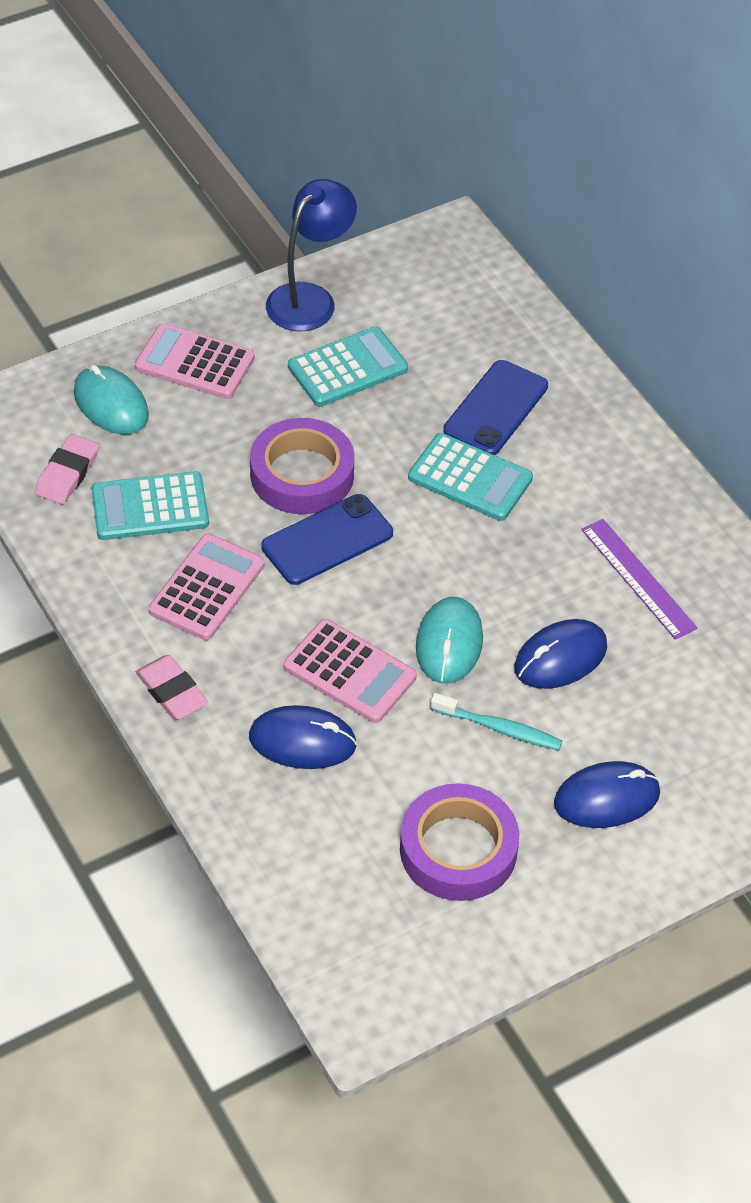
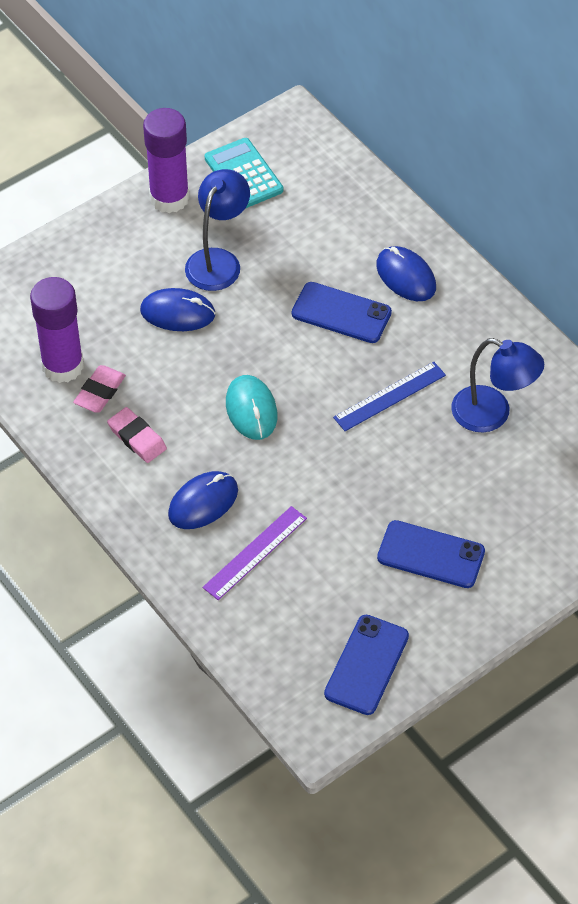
blue lamp: 1 -> 2
blue phone: 2 -> 3
blue ruler: 0 -> 1
pink calculator: 3 -> 0
purple glue stick: 0 -> 2
purple tape: 2 -> 0
turquoise calculator: 3 -> 1
turquoise mouse: 2 -> 1
turquoise toothbrush: 1 -> 0

